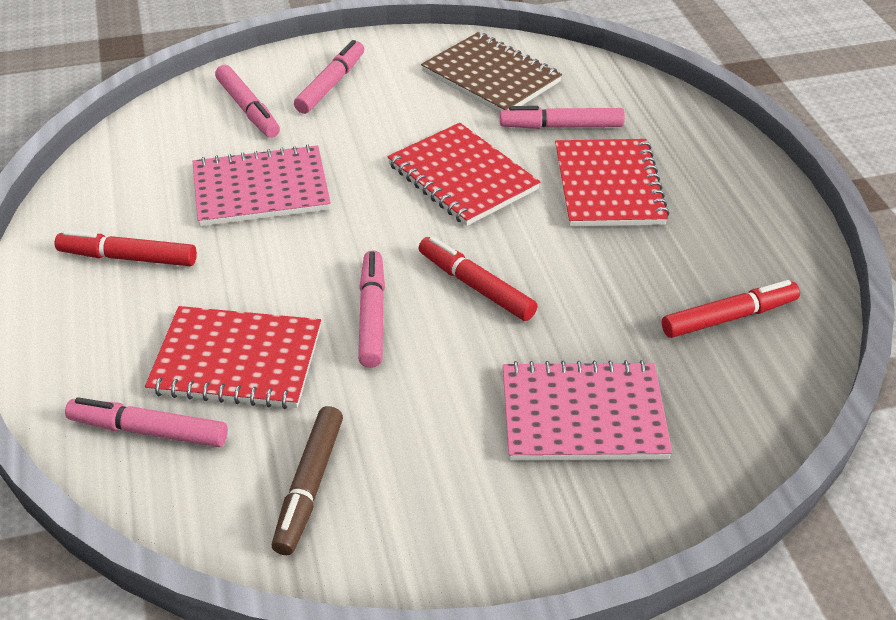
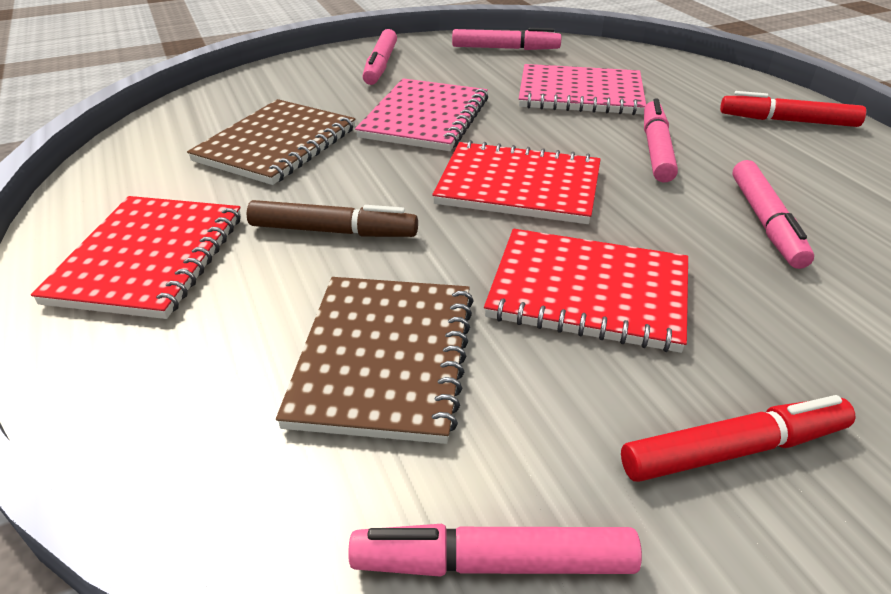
brown notebook: 1 -> 2
red marker: 3 -> 2

